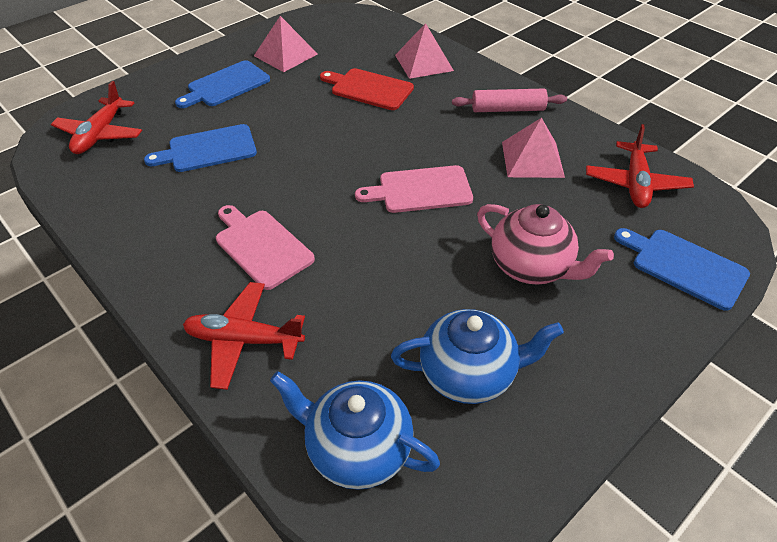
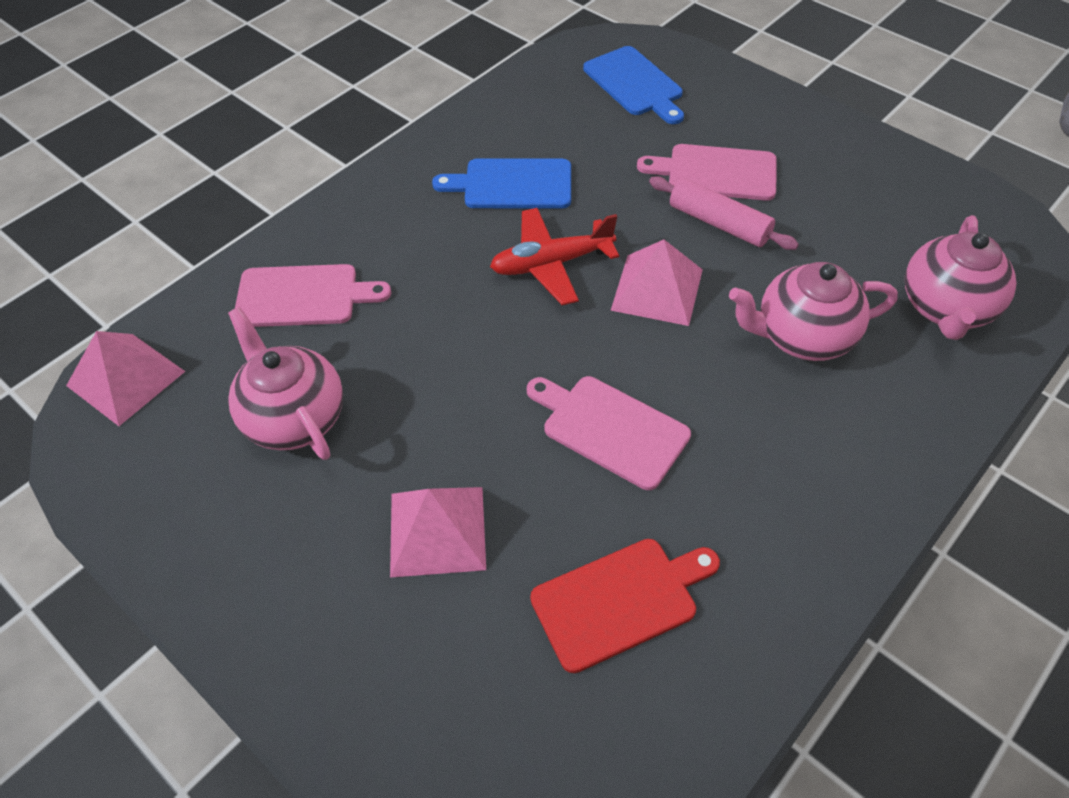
blue cutting board: 3 -> 2
blue teapot: 2 -> 0
pink cutting board: 2 -> 3
pink teapot: 1 -> 3
red plane: 3 -> 1

